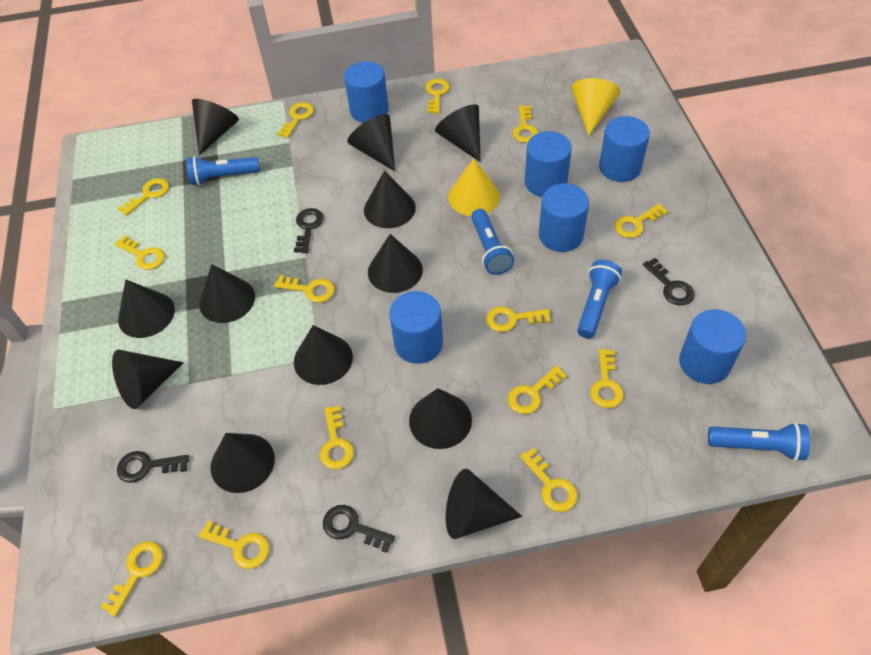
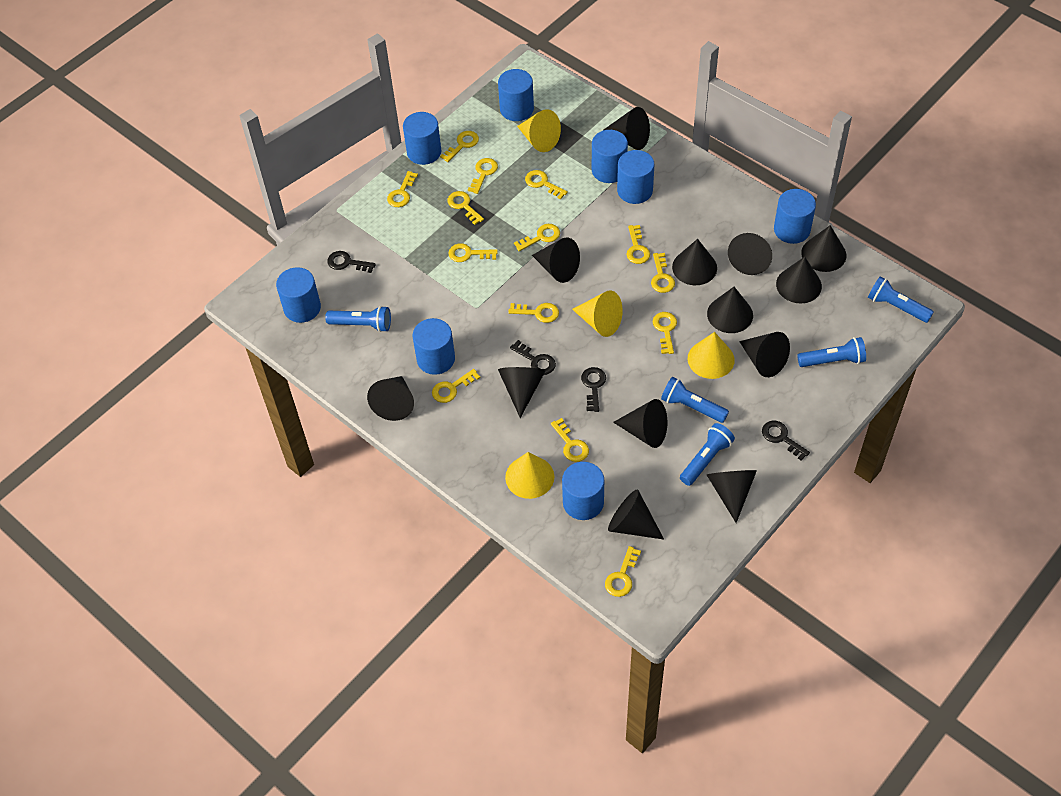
black cone: 12 -> 13
blue cylinder: 6 -> 8
blue flashlight: 4 -> 5
yellow cone: 2 -> 4

